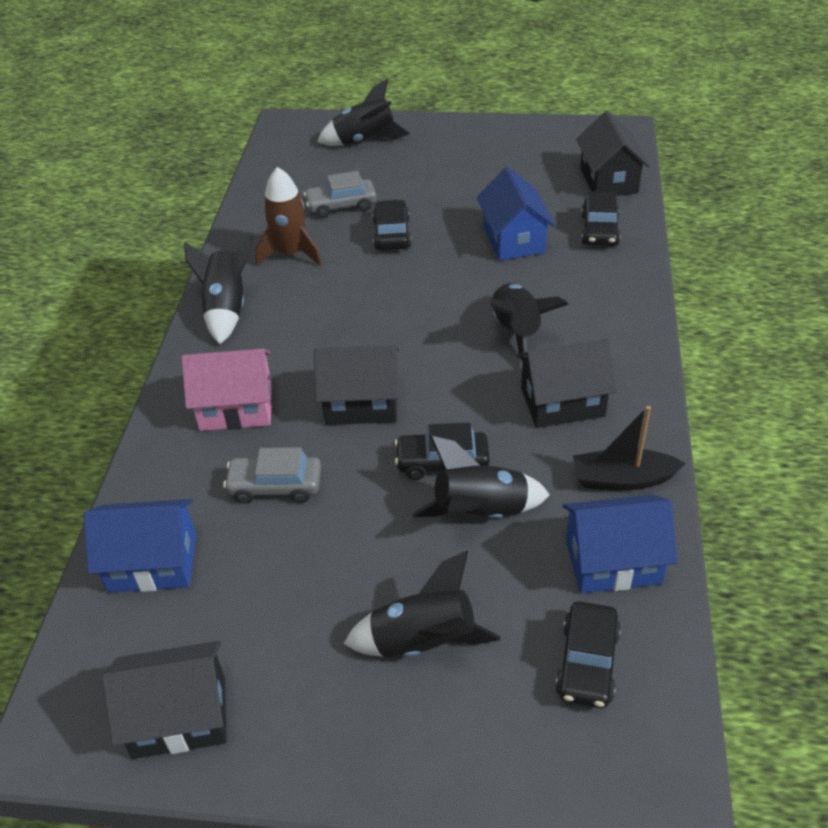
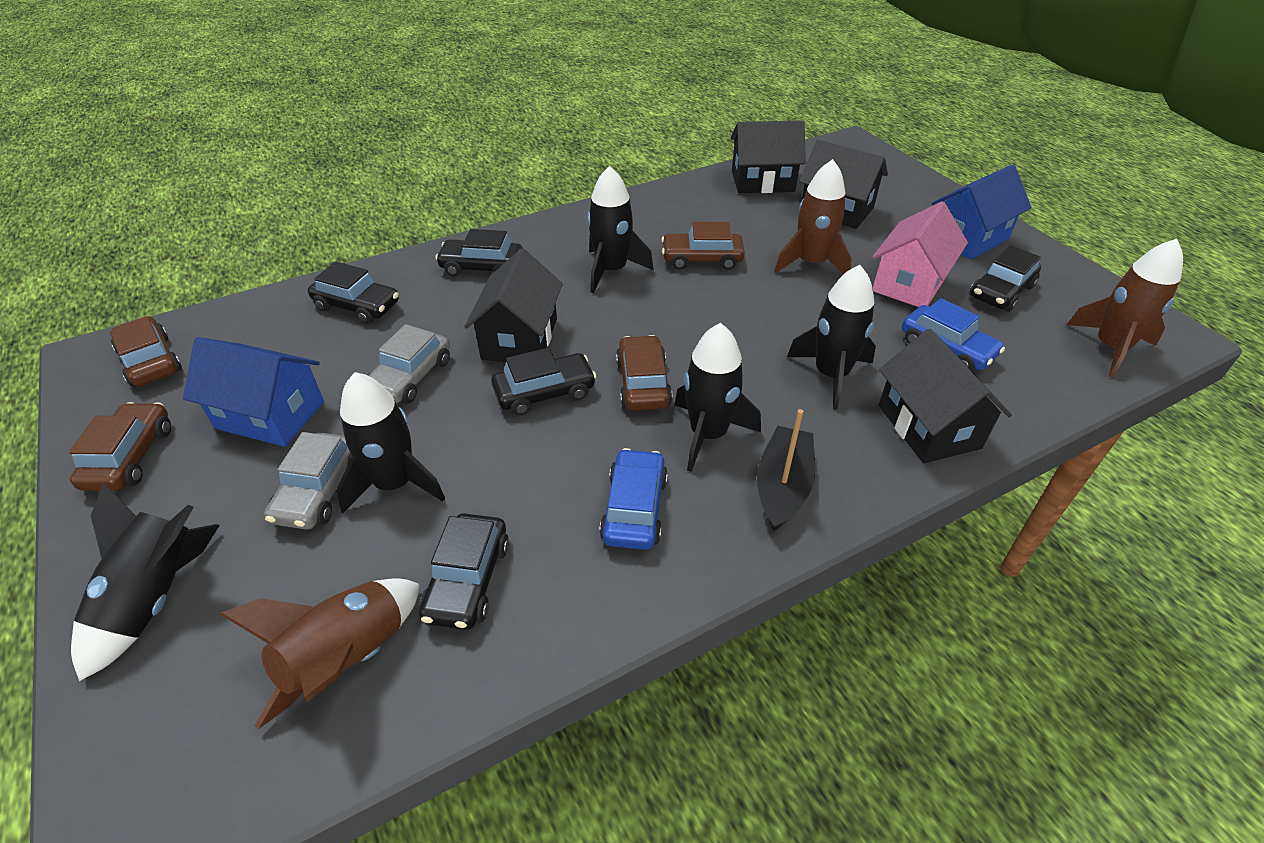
black car: 4 -> 5
blue car: 0 -> 2
blue house: 3 -> 2
brown car: 0 -> 4
brown rocket: 1 -> 3

